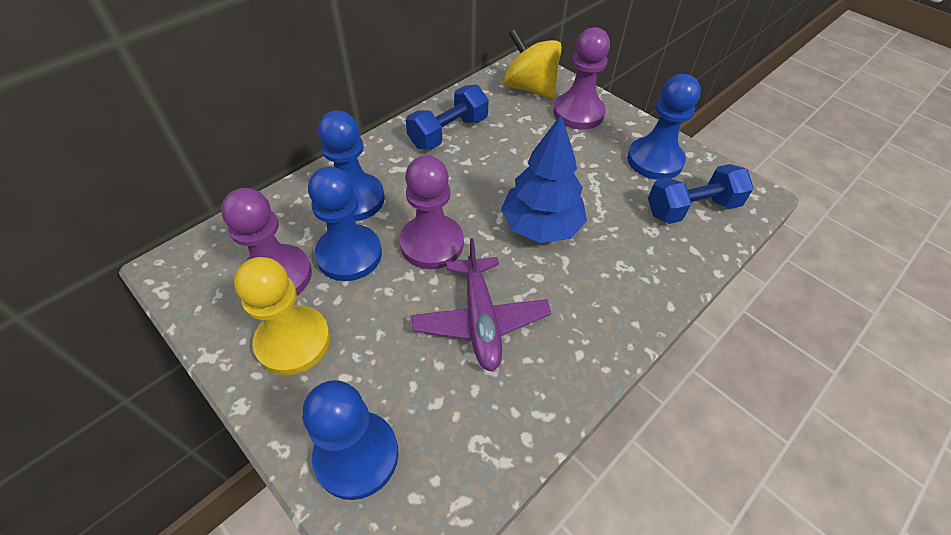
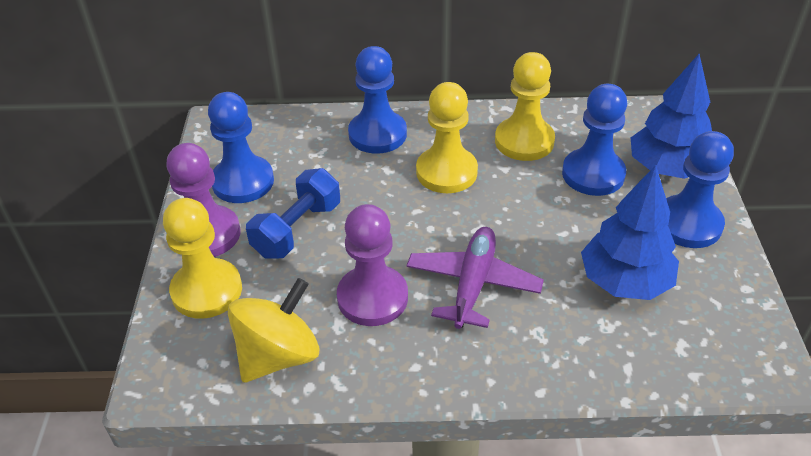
blue dumbbell: 2 -> 1
blue tree: 1 -> 2
purple pawn: 3 -> 2
yellow pawn: 1 -> 3

